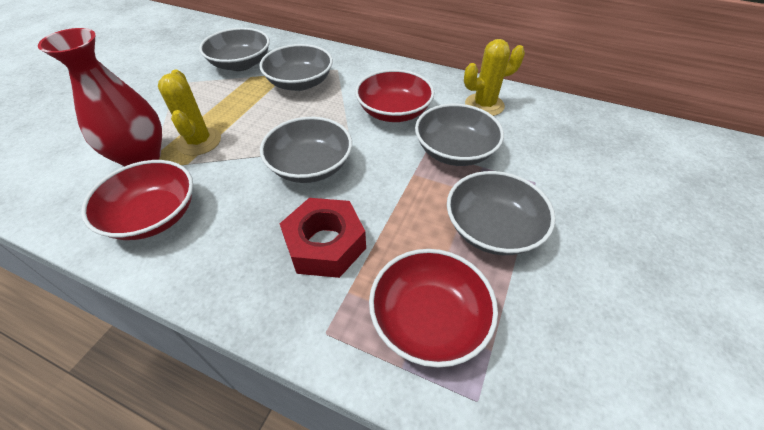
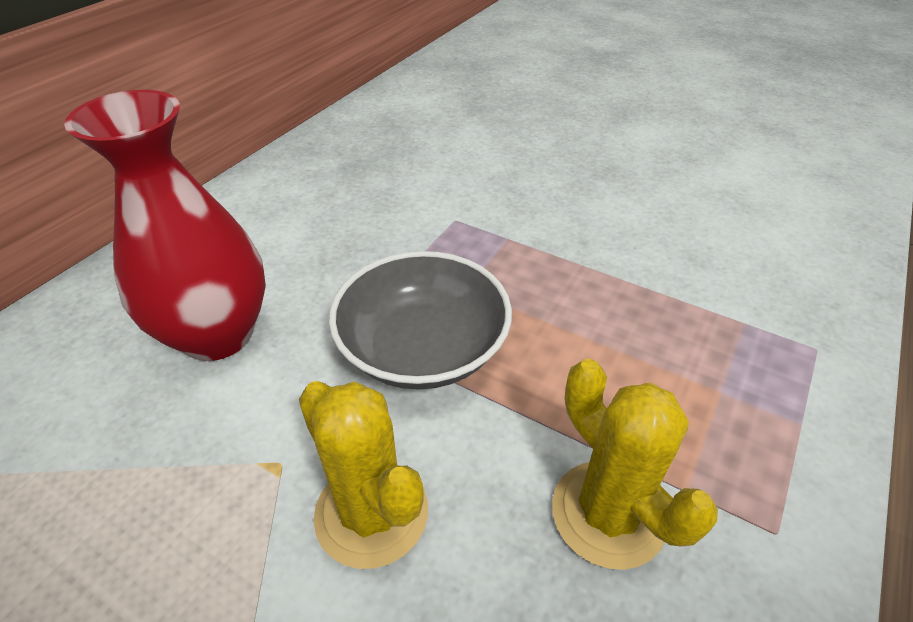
grey bowl: 5 -> 1
red bowl: 3 -> 0
red nut: 1 -> 0

